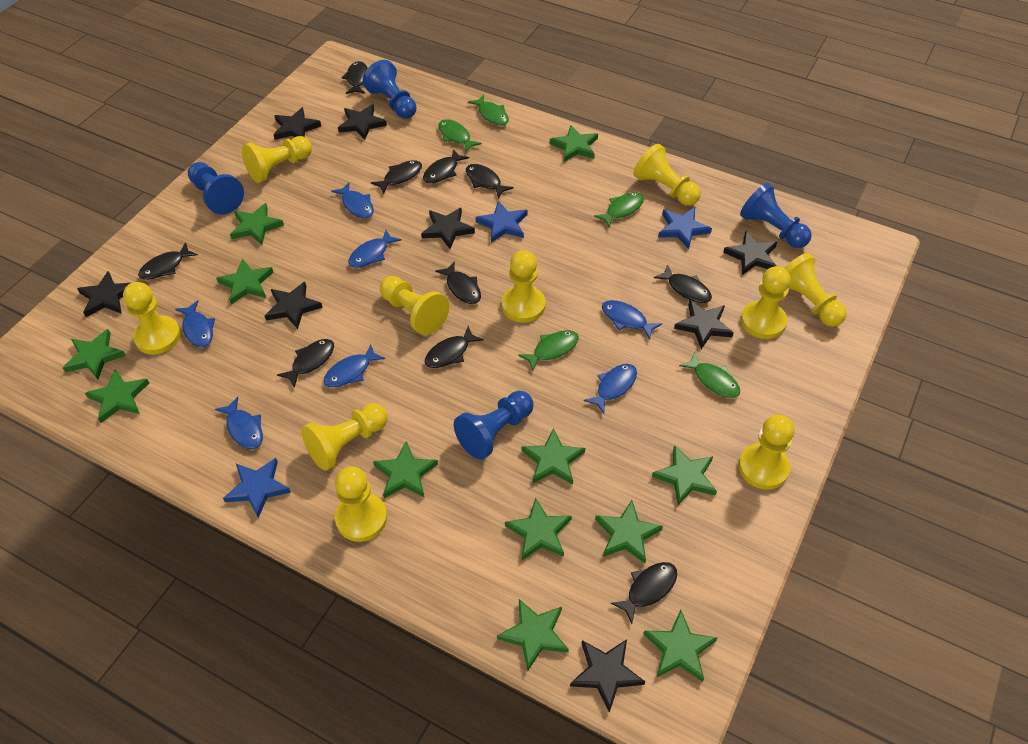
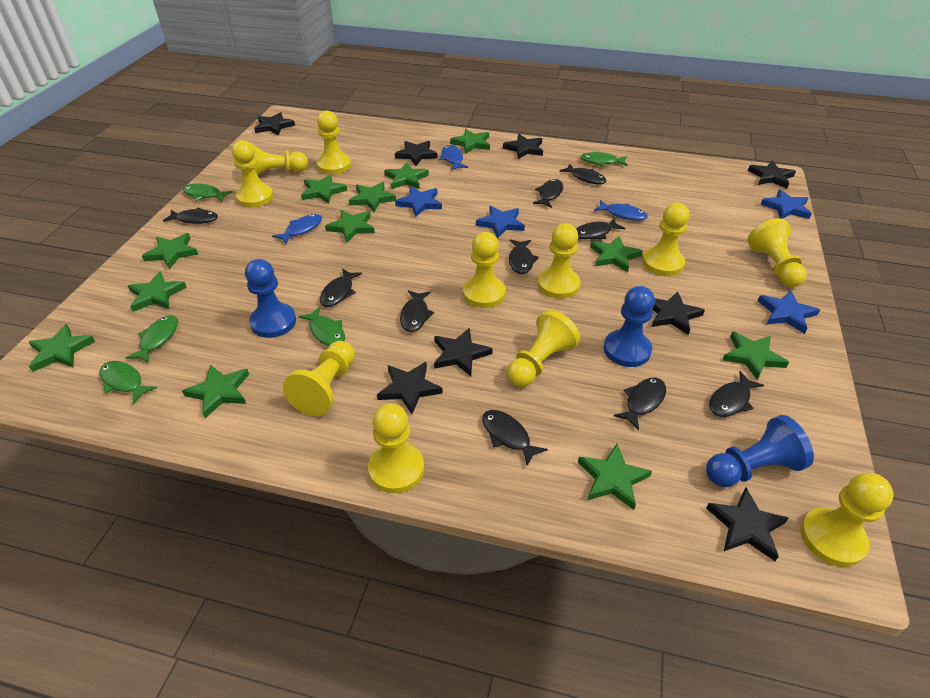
blue fish: 7 -> 3
blue pawn: 4 -> 3
blue star: 3 -> 4
yellow pawn: 10 -> 11

